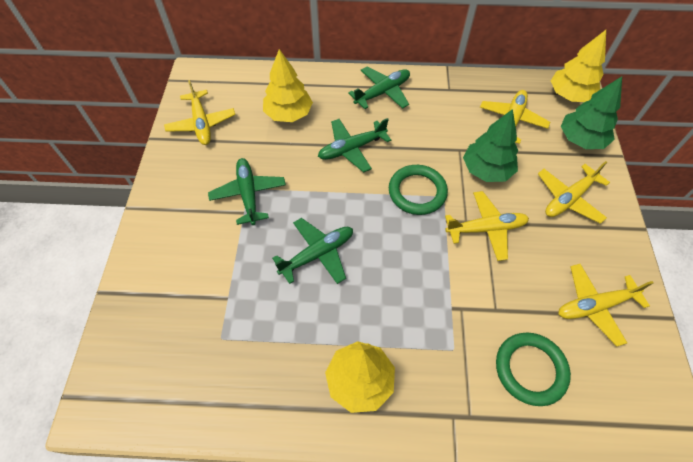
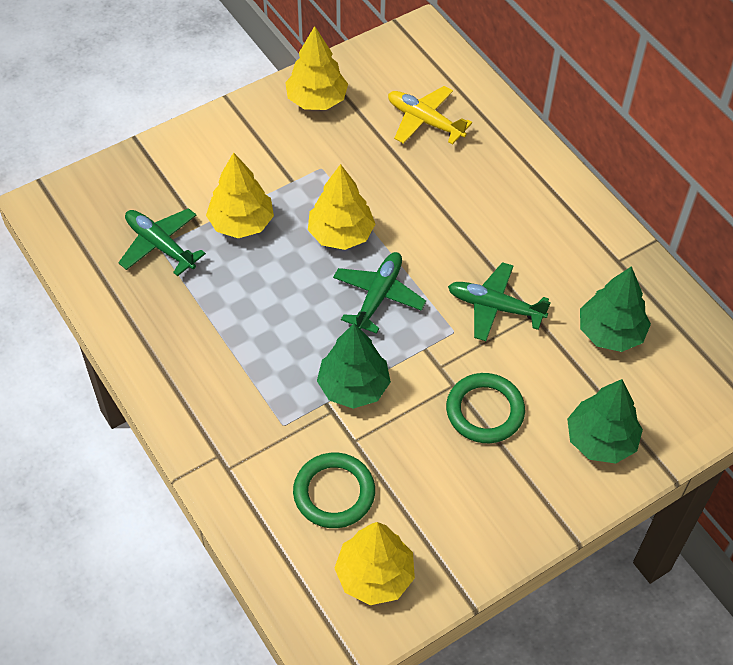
green plane: 4 -> 3
green tree: 2 -> 3
yellow plane: 5 -> 1
yellow tree: 3 -> 4

